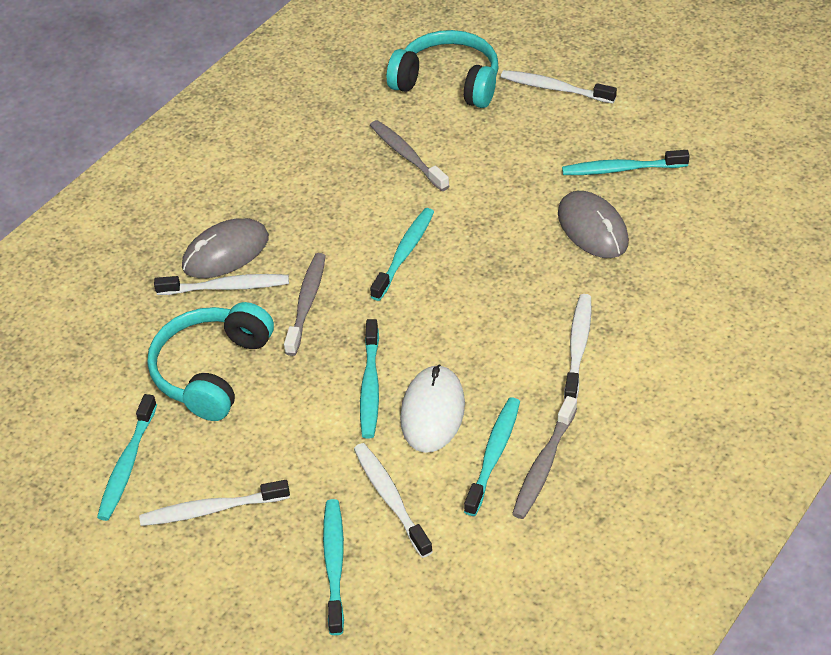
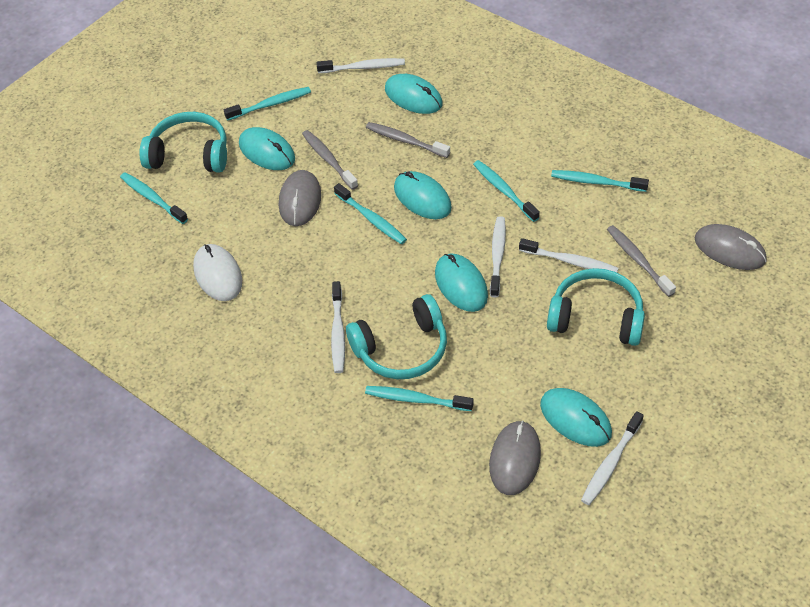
grey mouse: 2 -> 3
turquoise headphones: 2 -> 3
turquoise mouse: 0 -> 5

